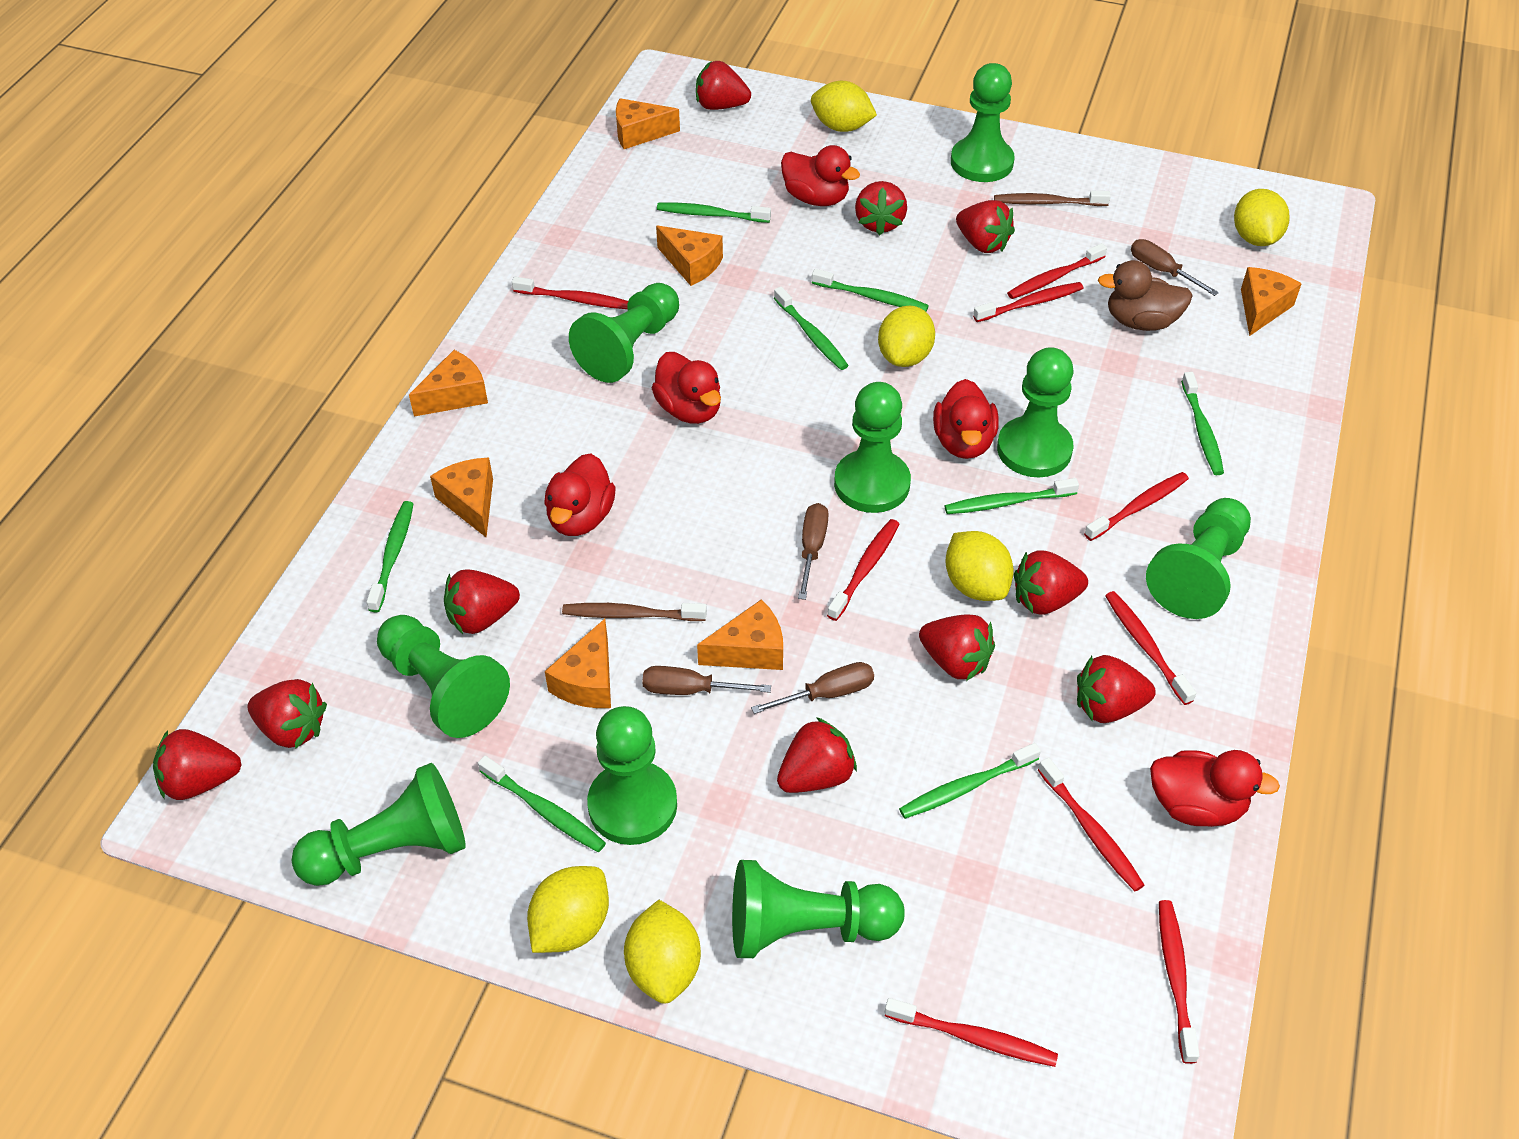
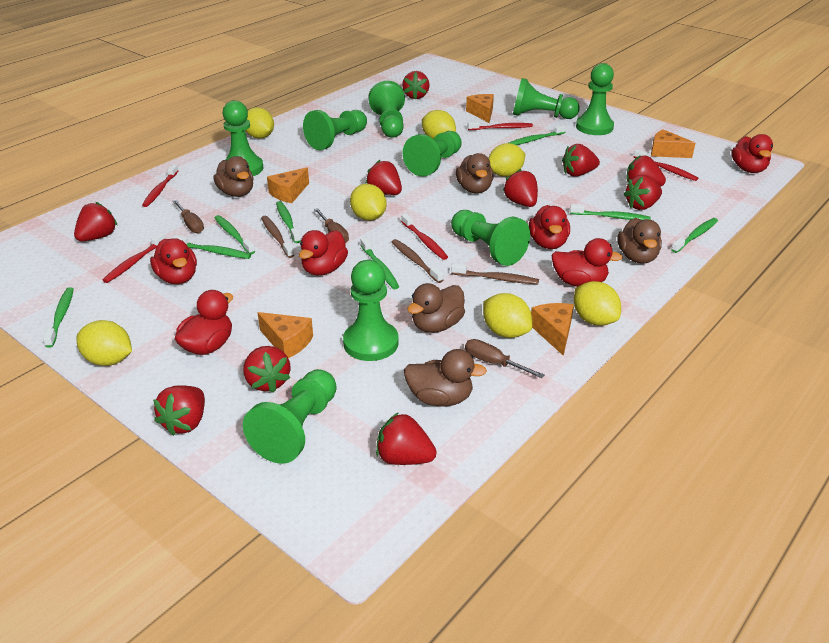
brown duck: 1 -> 5
brown screwdriver: 4 -> 3
brown toothbrush: 2 -> 3
orange cheese: 7 -> 5
red duck: 5 -> 6
red toothbrush: 9 -> 5
yellow lemon: 6 -> 7

